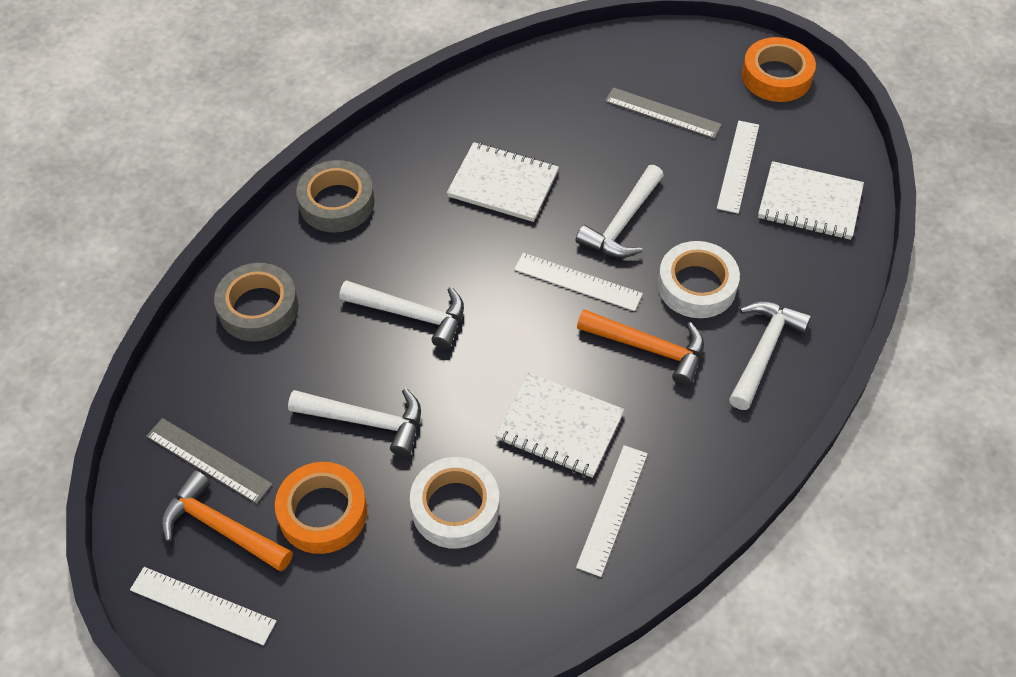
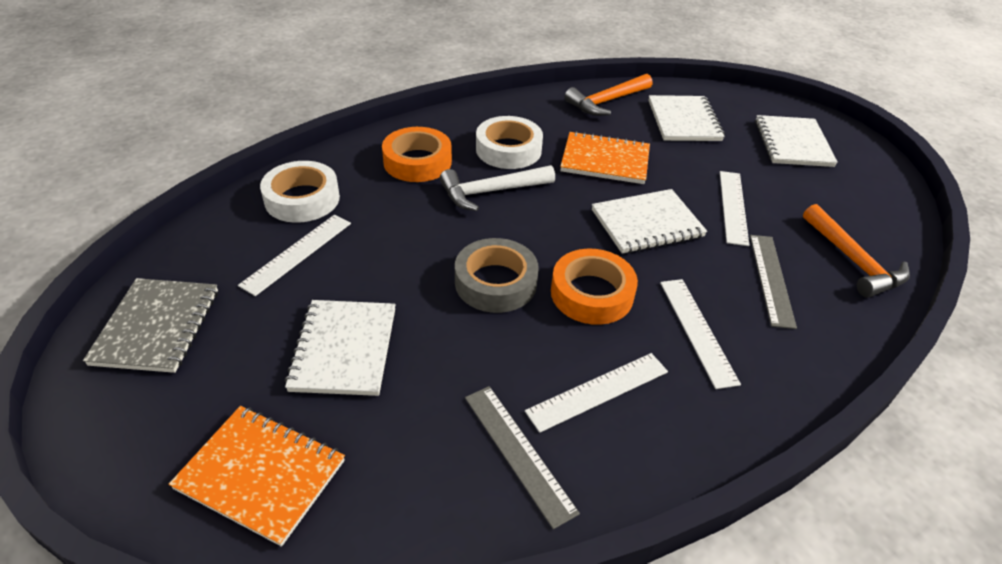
grey notebook: 0 -> 1
grey tape: 2 -> 1
orange notebook: 0 -> 2
white hammer: 4 -> 1
white notebook: 3 -> 4

